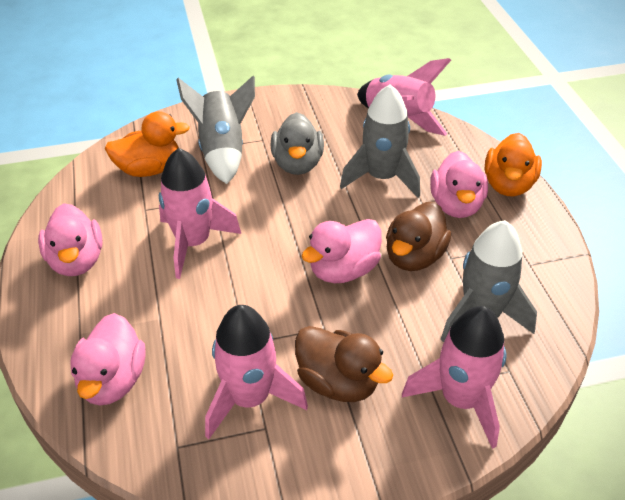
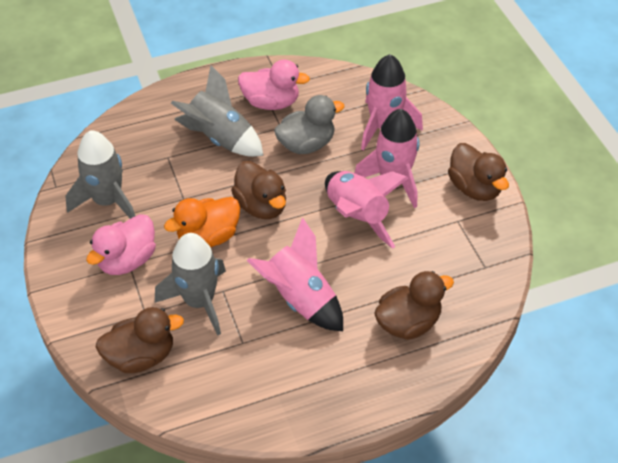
brown duck: 2 -> 4
orange duck: 2 -> 1
pink duck: 4 -> 2

